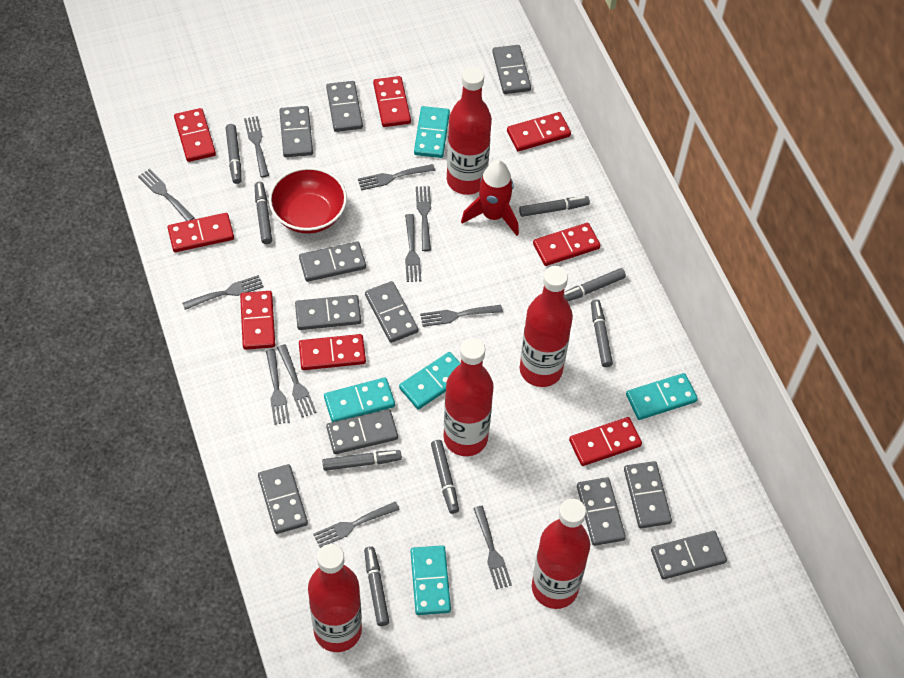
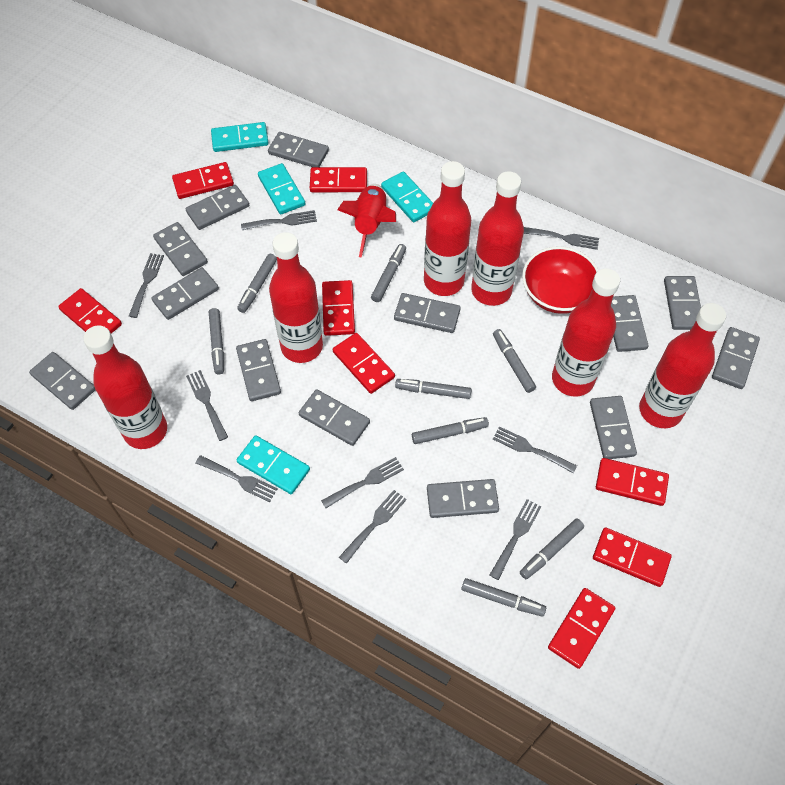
grey domino: 11 -> 13
grey fork: 11 -> 9
red bottle: 5 -> 6
turquoise domino: 5 -> 4

